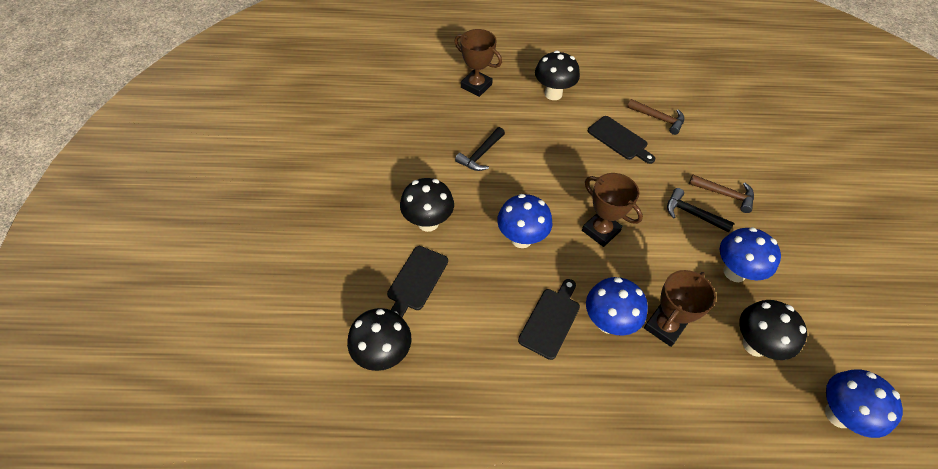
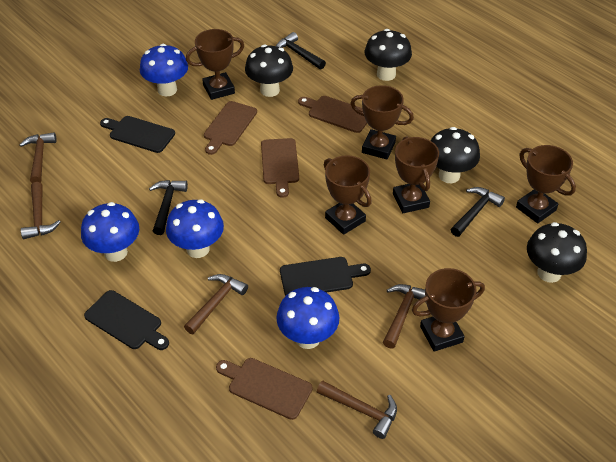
black hammer: 2 -> 3
brown cutting board: 0 -> 4
brown hammer: 2 -> 5
brown trophy: 3 -> 6

